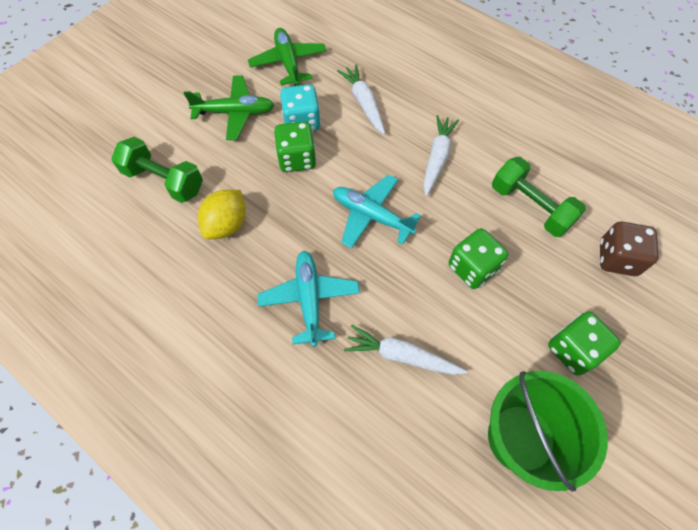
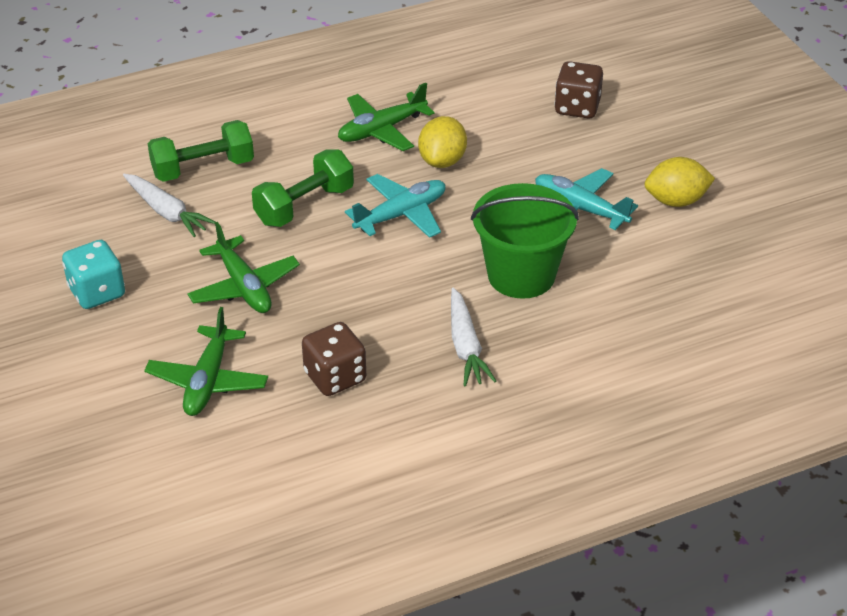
brown dice: 1 -> 2
green dice: 3 -> 0
green plane: 2 -> 3
white carrot: 3 -> 2
yellow lemon: 1 -> 2

